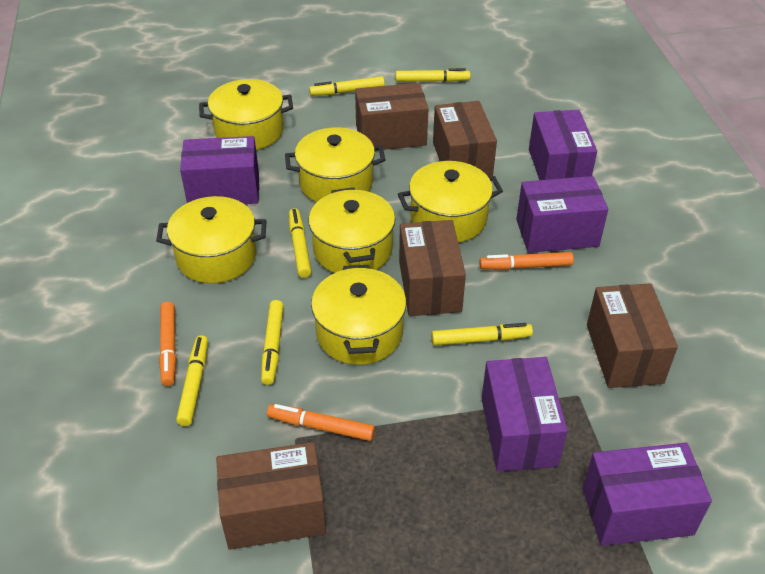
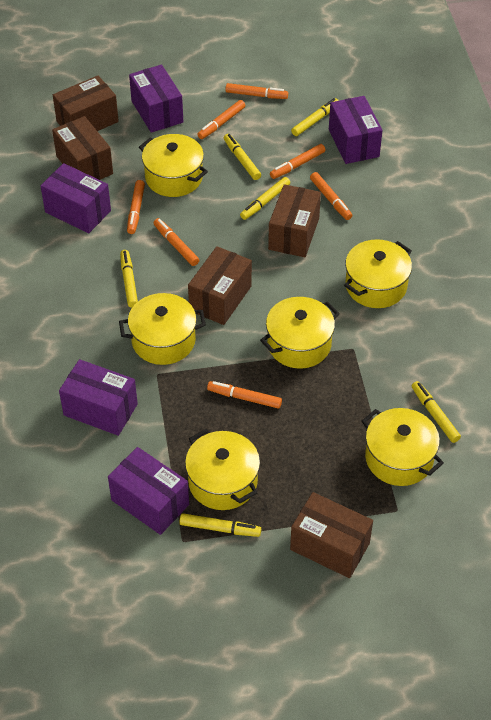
orange marker: 3 -> 7

